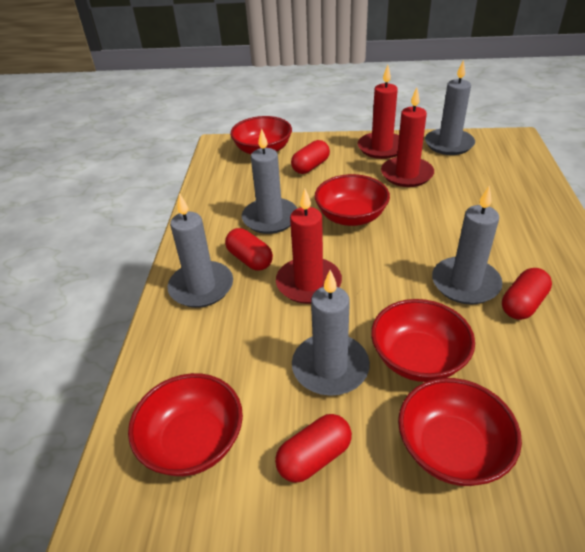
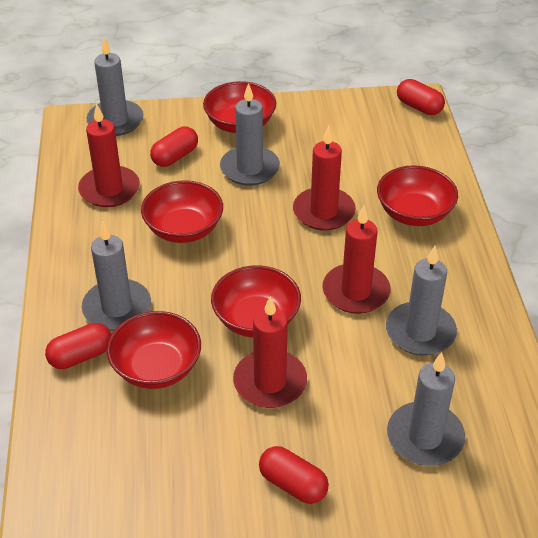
red candle: 3 -> 4

